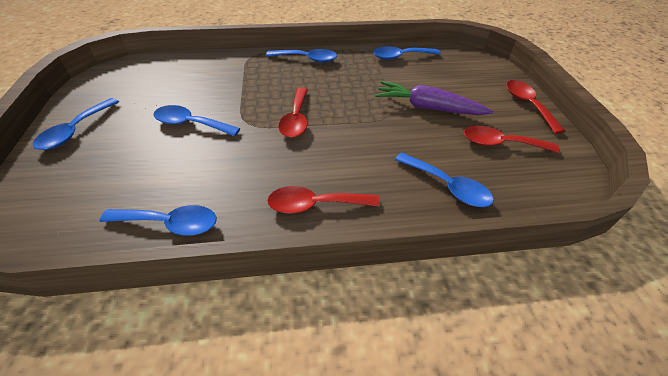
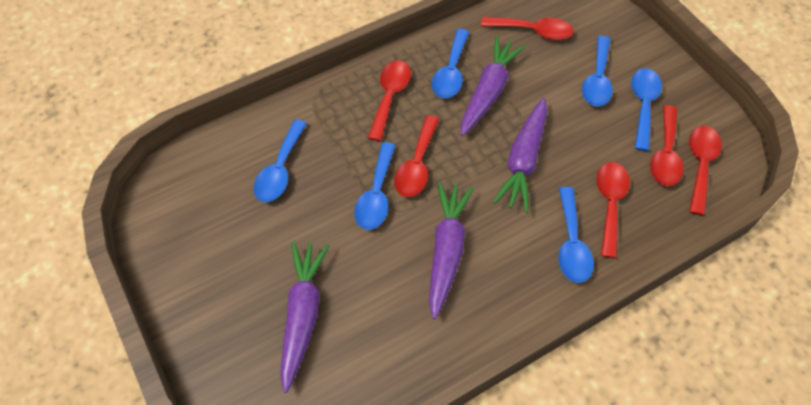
purple carrot: 1 -> 4
red spoon: 4 -> 6

